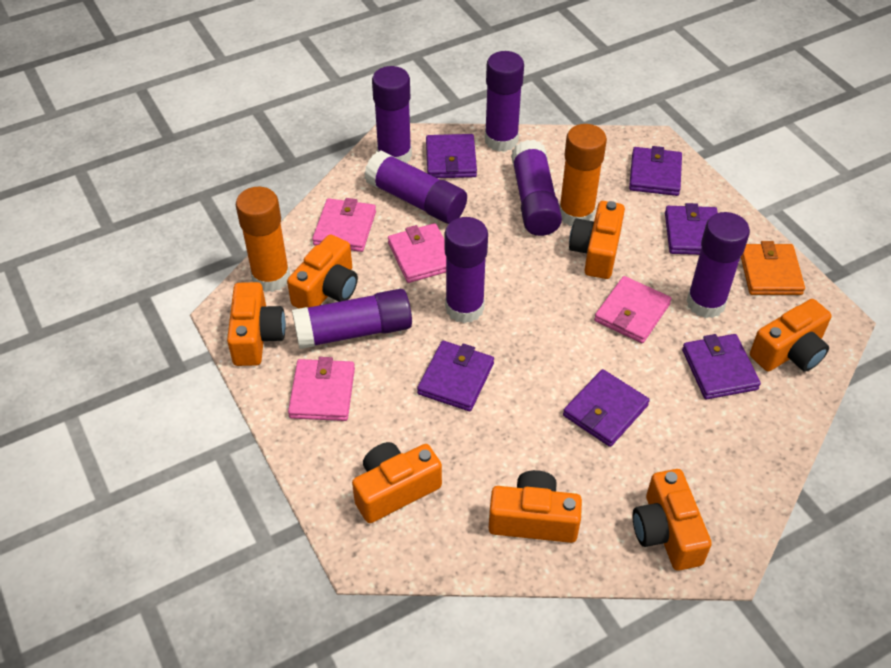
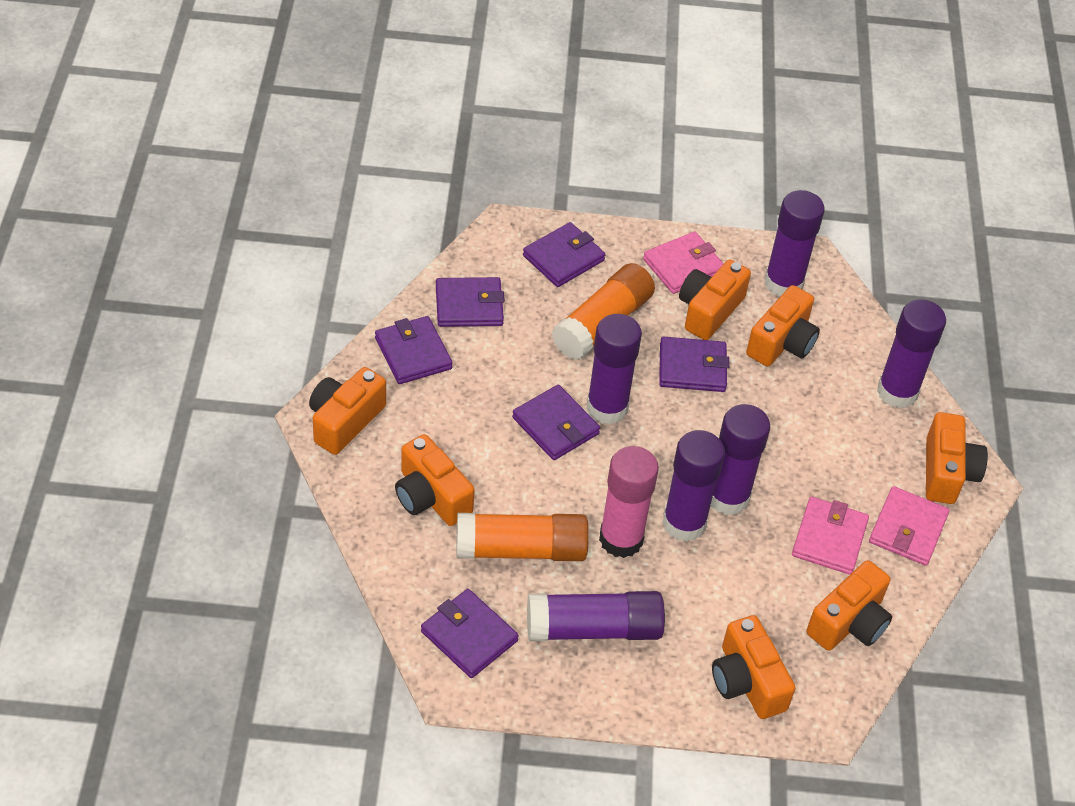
orange wallet: 1 -> 0
pink glue stick: 0 -> 1
pink wallet: 4 -> 3
purple glue stick: 7 -> 6

